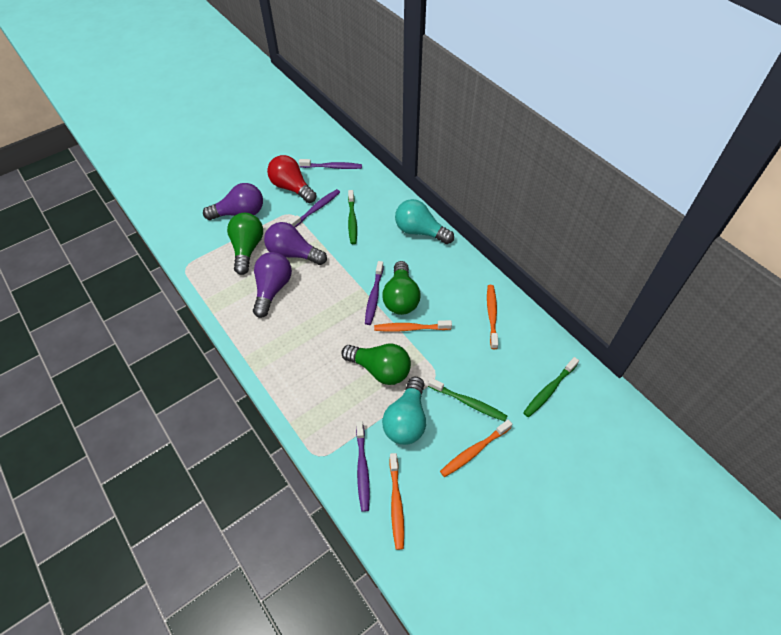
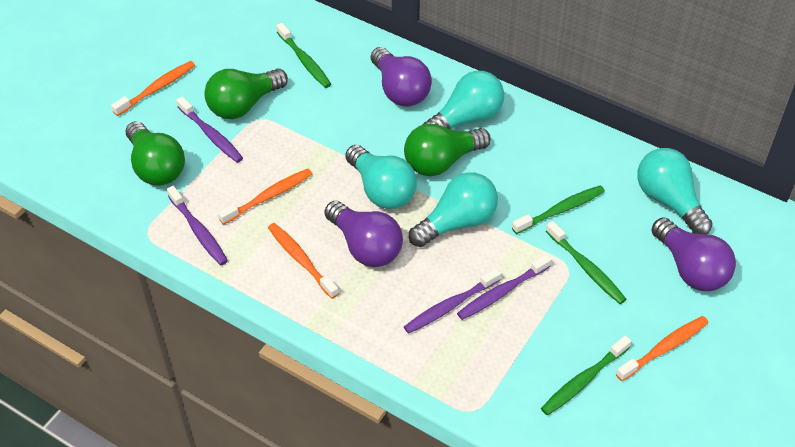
green toothbrush: 3 -> 4
red light bulb: 1 -> 0
turquoise light bulb: 2 -> 4

